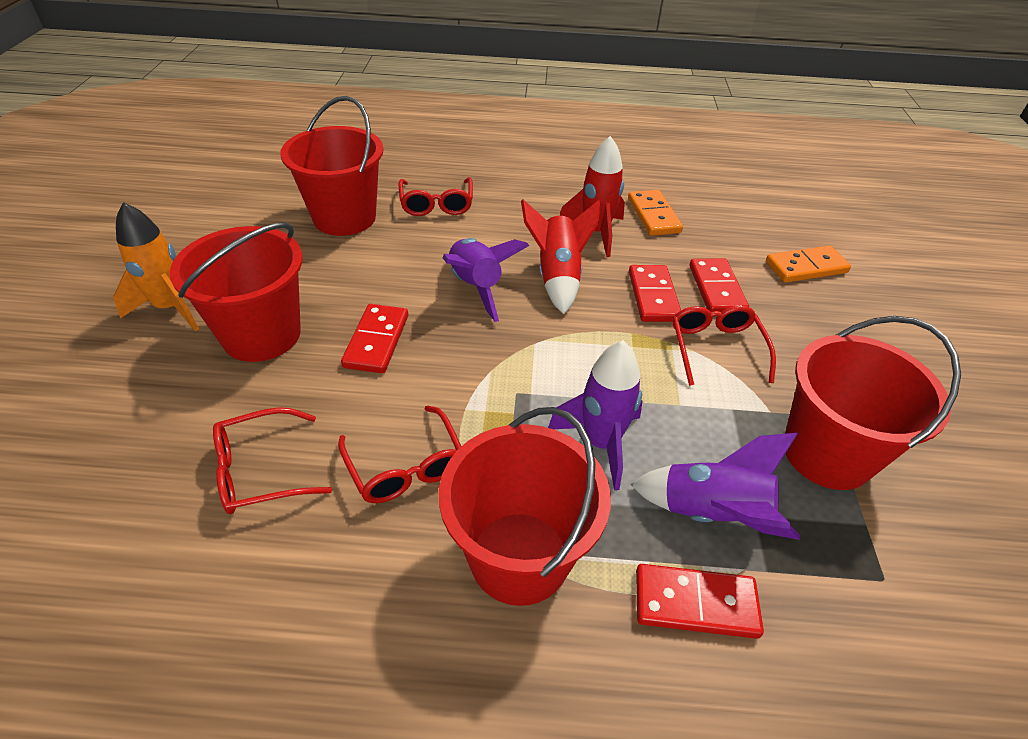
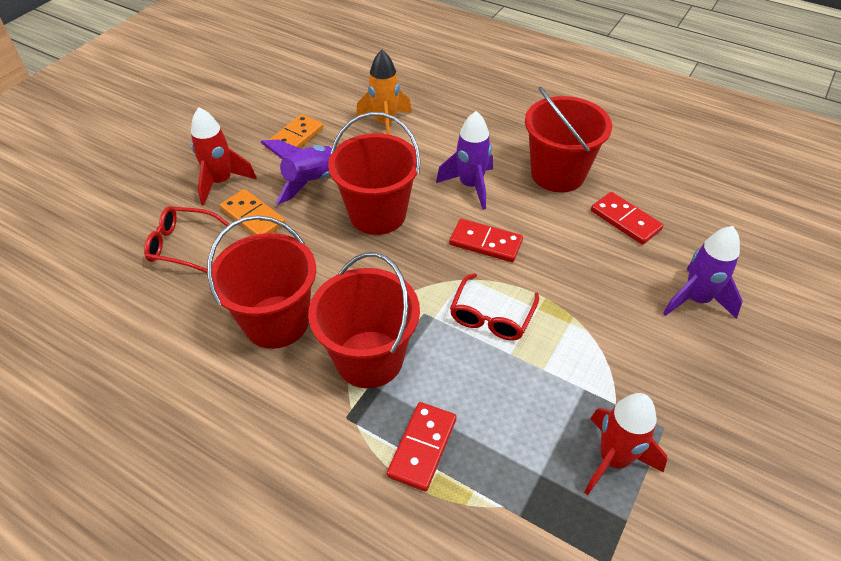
red domino: 4 -> 3
red glasses: 4 -> 2

